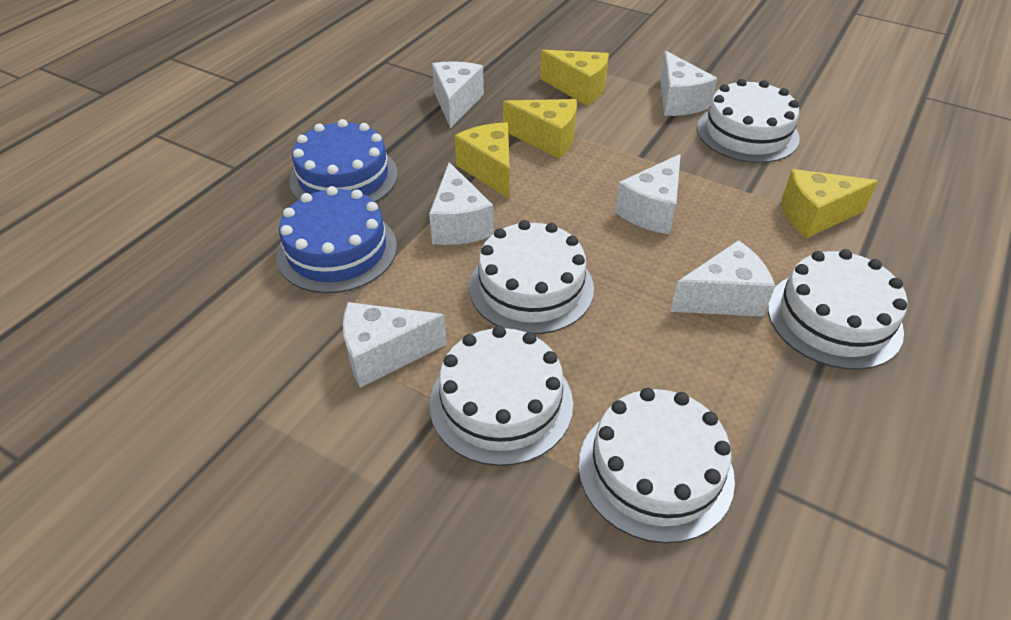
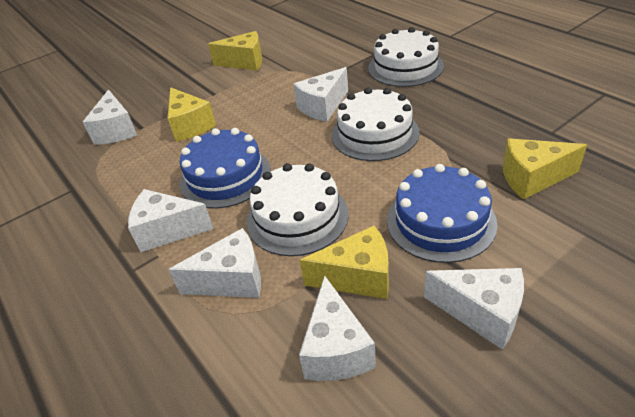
white cake: 5 -> 3

